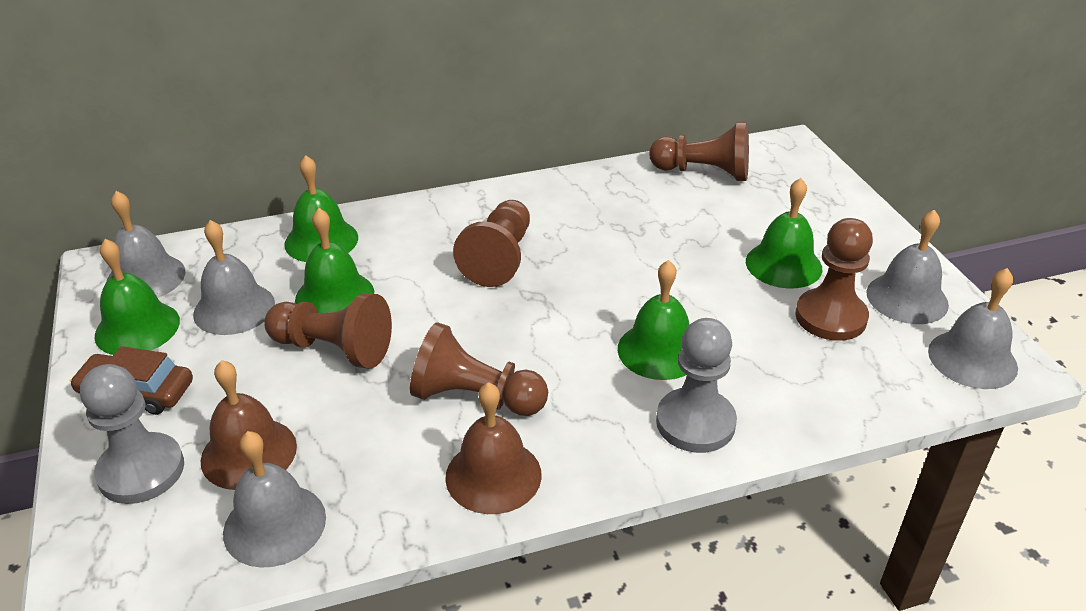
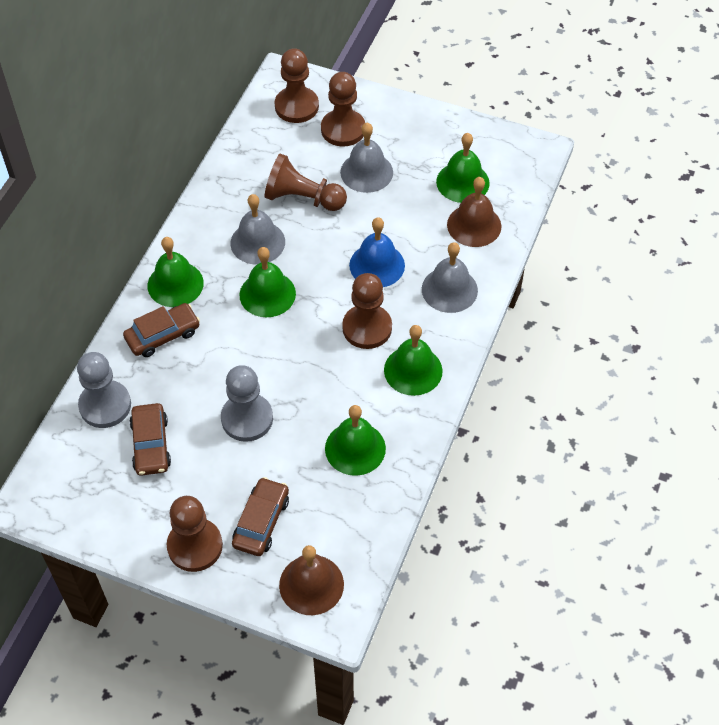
blue bell: 0 -> 1
brown car: 1 -> 3
grey bell: 5 -> 3

